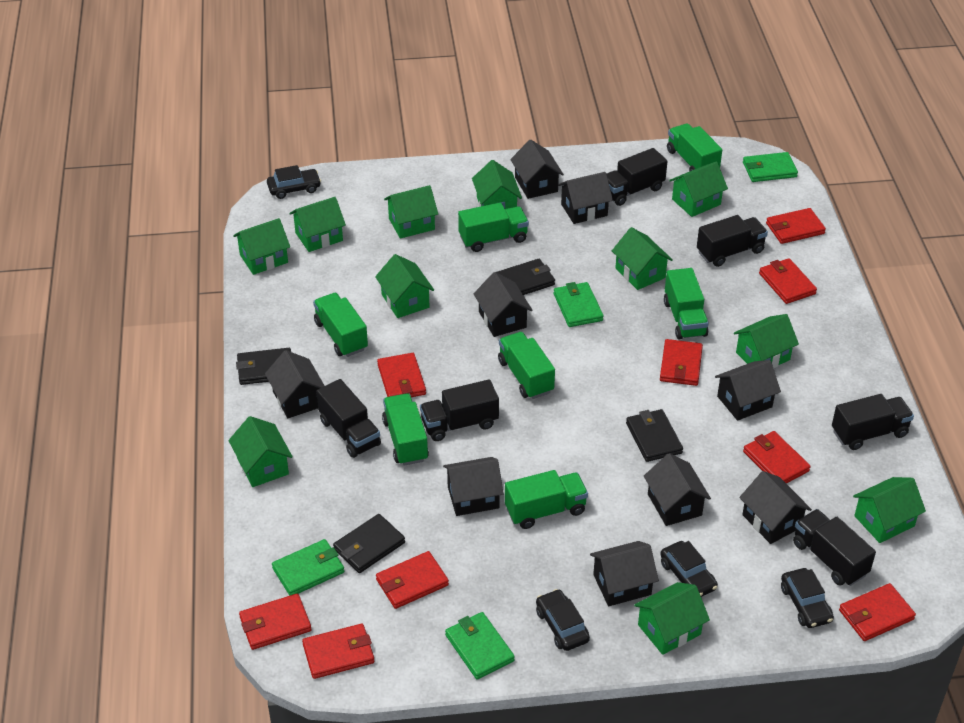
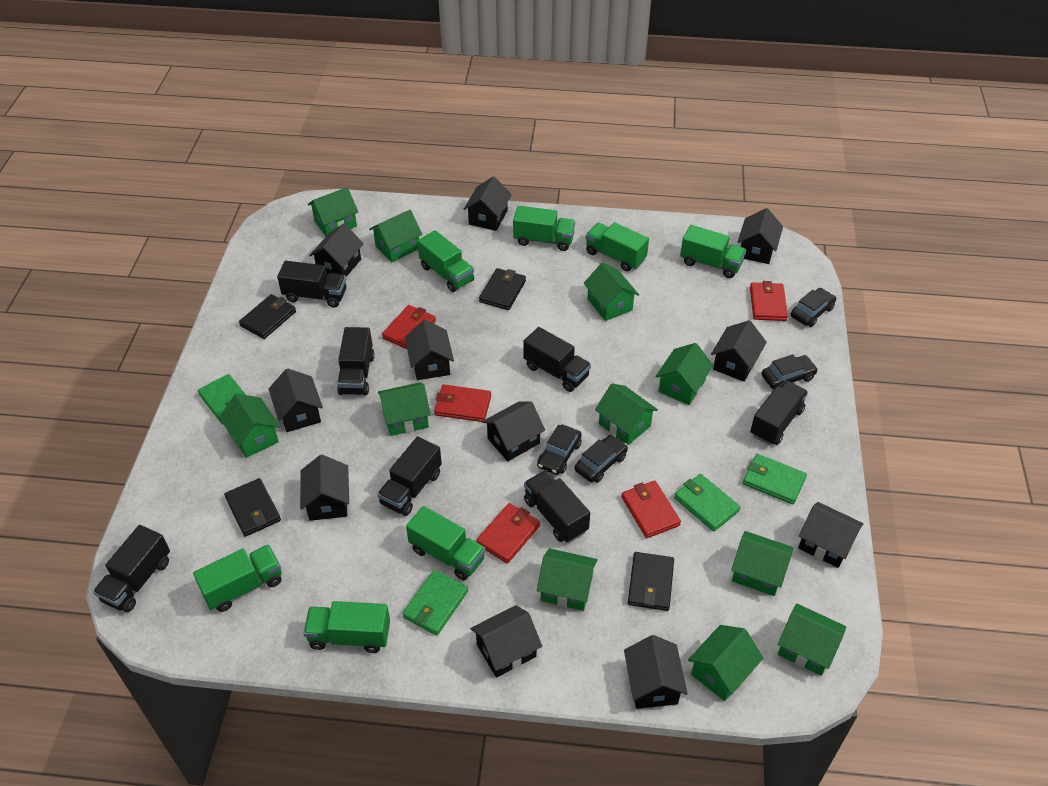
black house: 9 -> 11
black truck: 6 -> 7
red wallet: 9 -> 5

